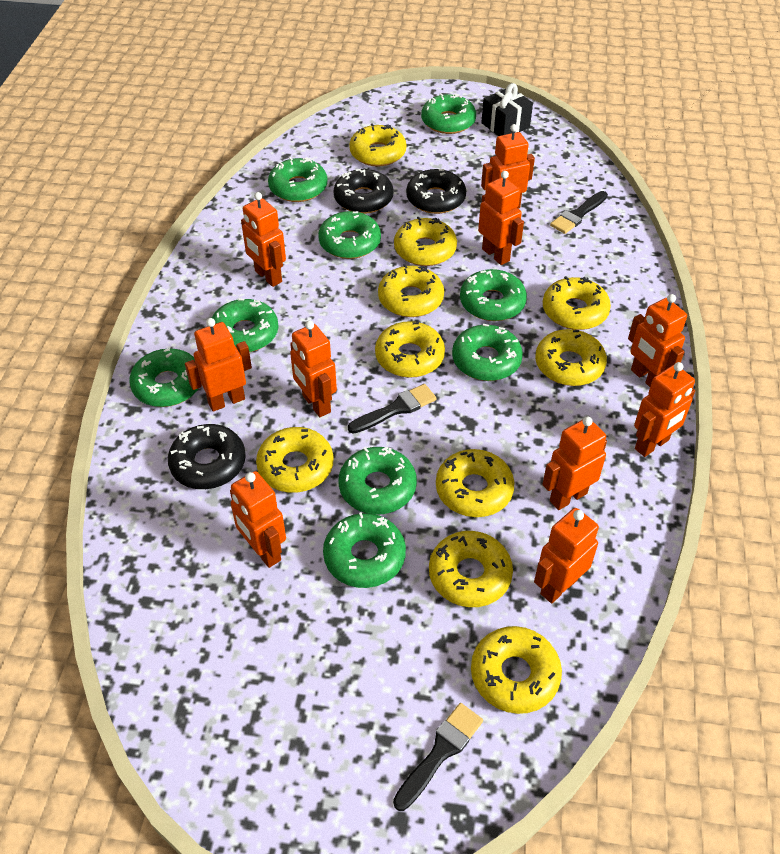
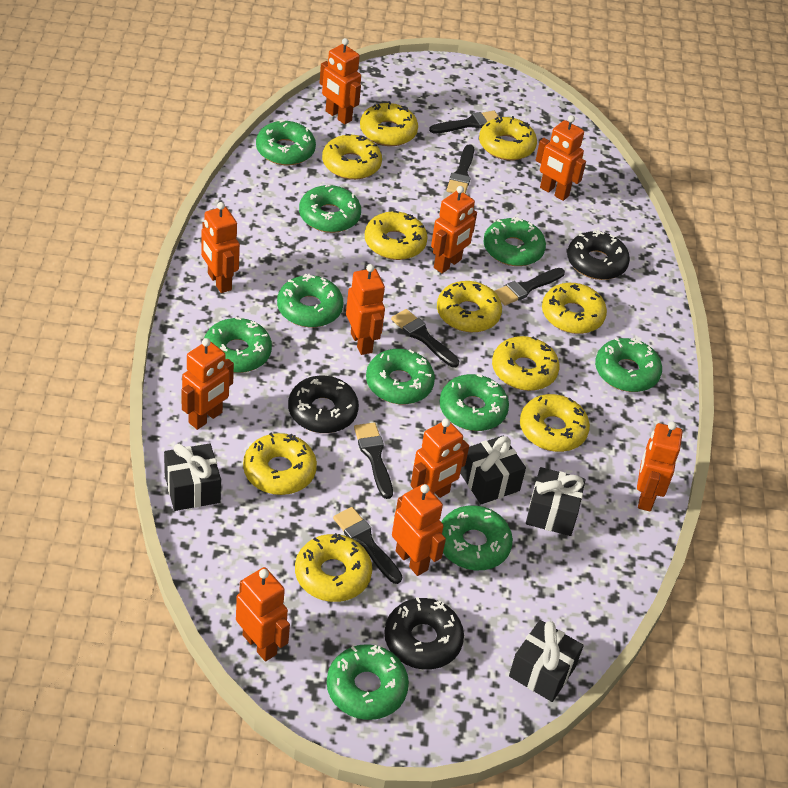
black brush: 3 -> 6
black gift: 1 -> 4
green donut: 9 -> 10

